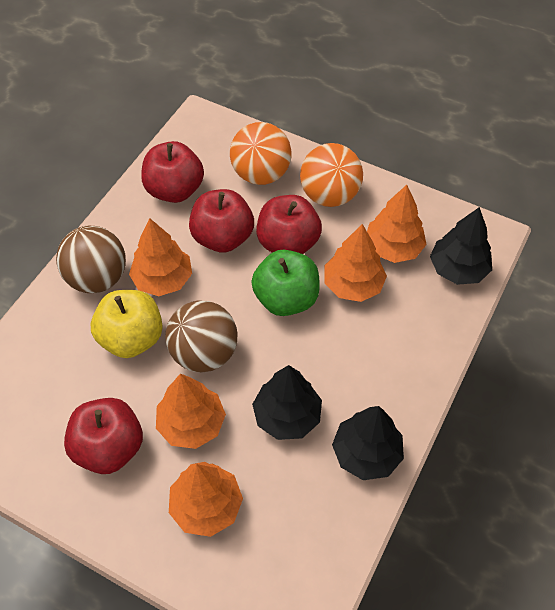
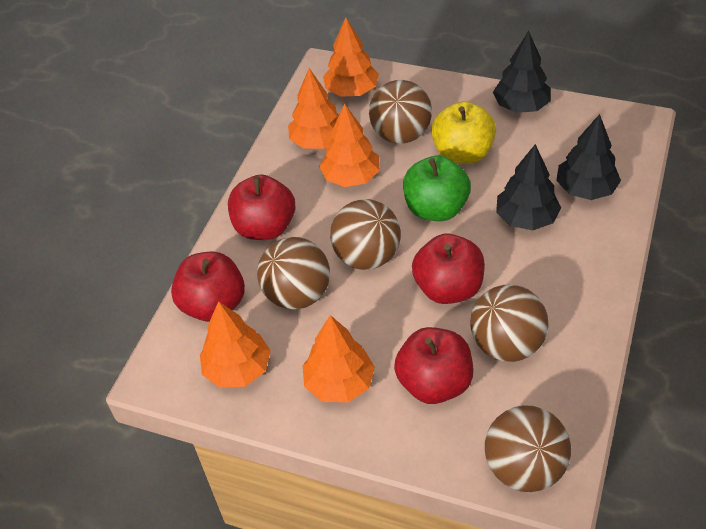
brown ball: 2 -> 5
orange ball: 2 -> 0

